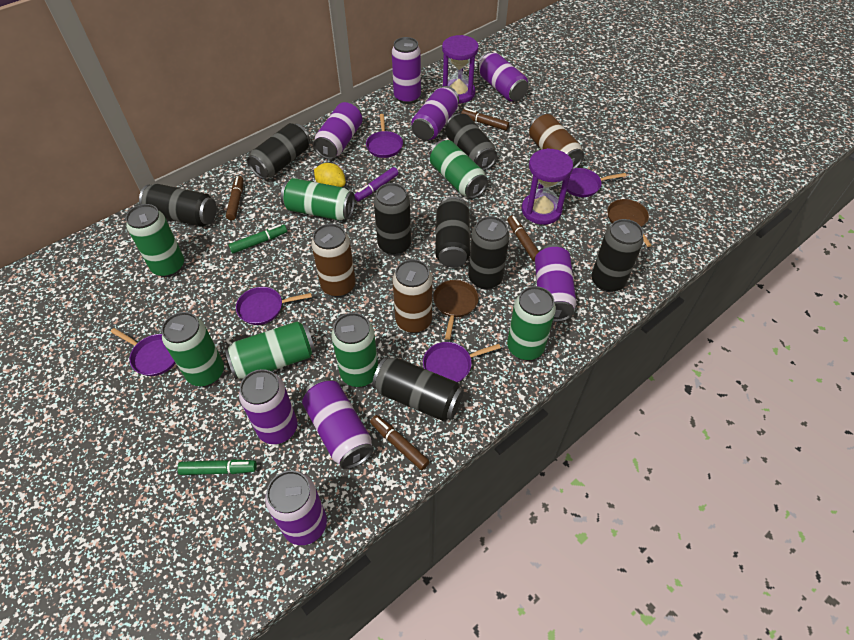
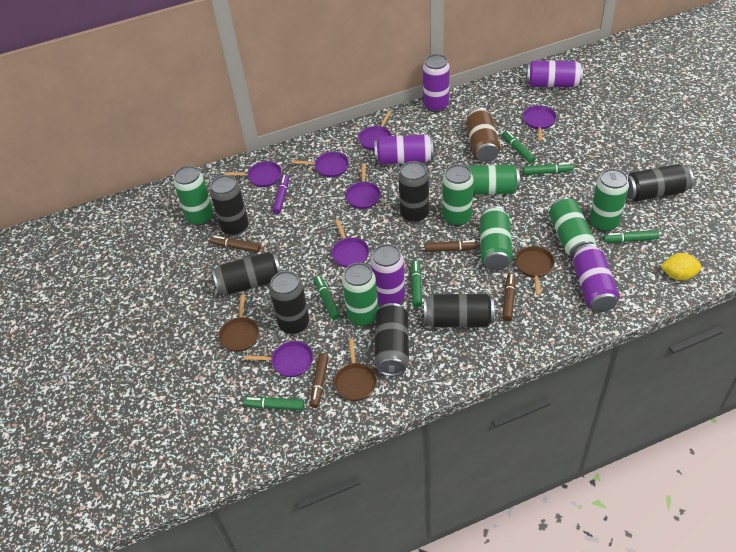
black can: 8 -> 7
brown can: 3 -> 1
brown pan: 2 -> 3
green marker: 2 -> 6
purple can: 8 -> 5
purple hourglass: 2 -> 0
purple pan: 5 -> 7

